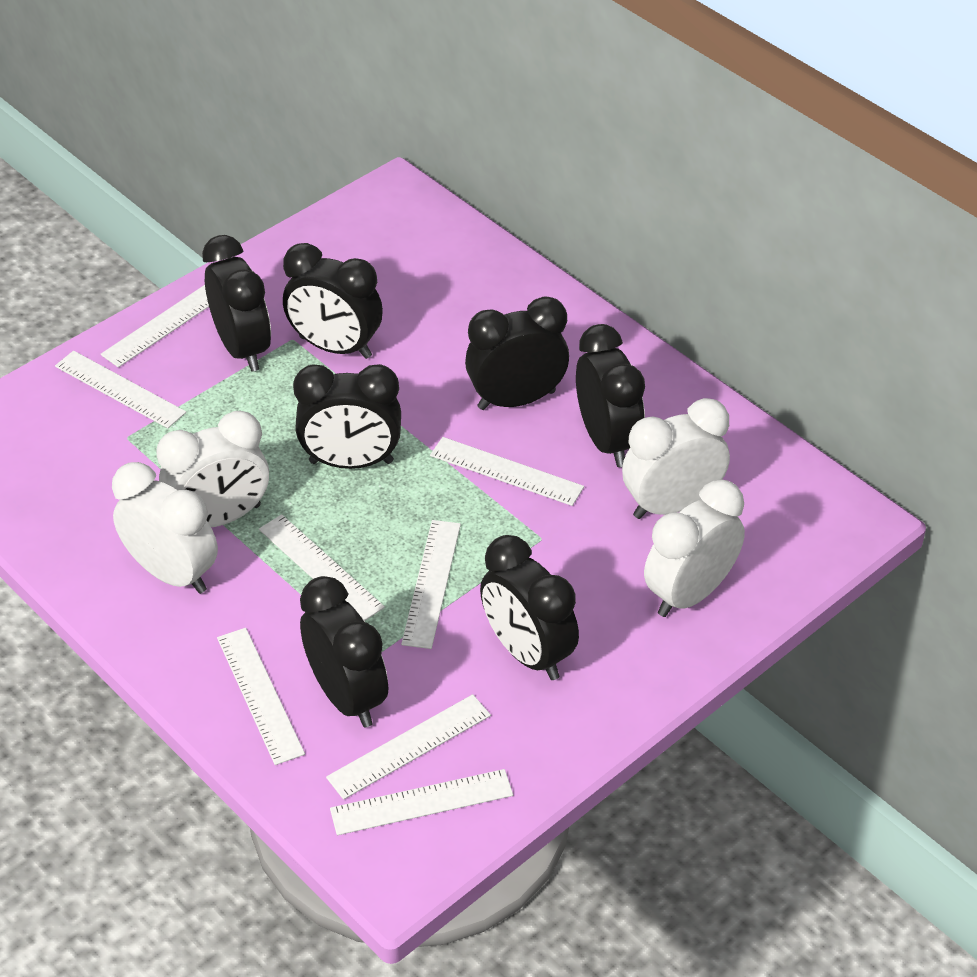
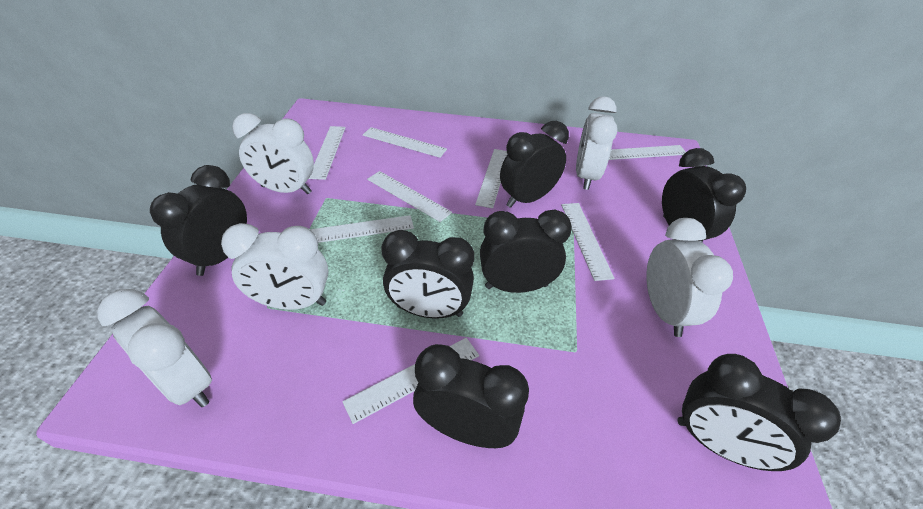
white clock: 4 -> 5

